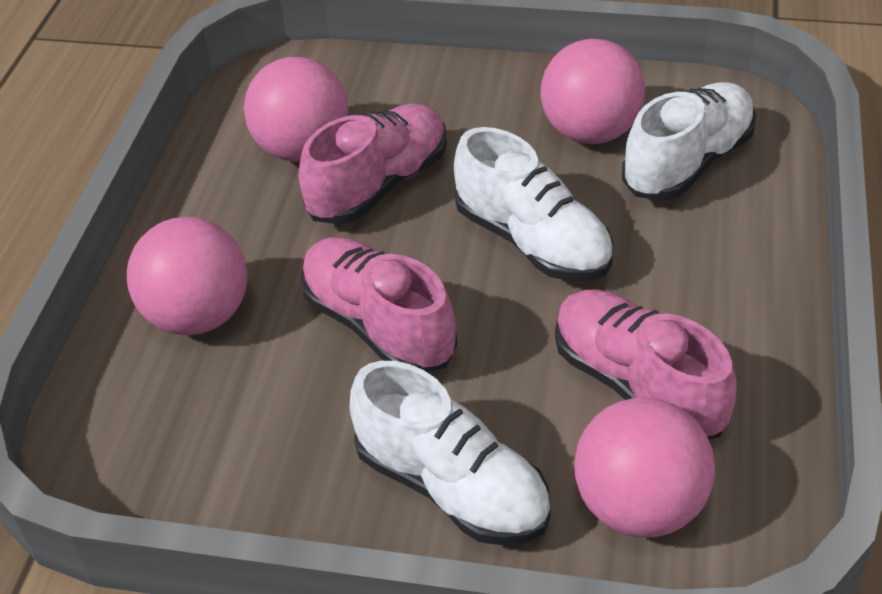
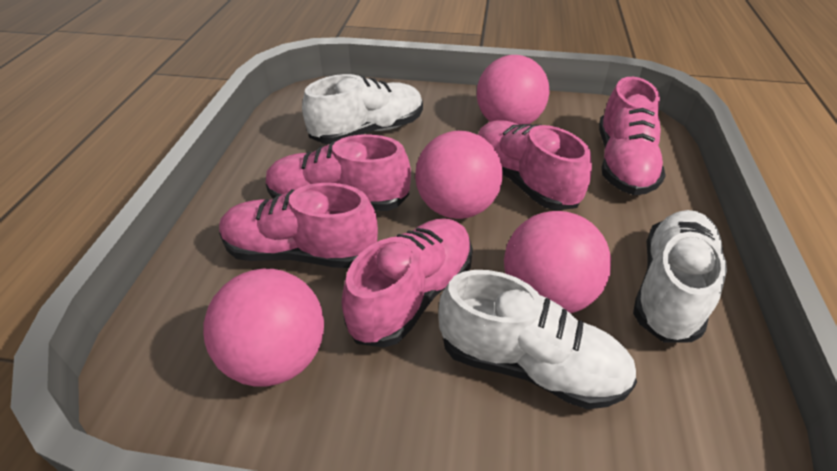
pink shoe: 3 -> 5

